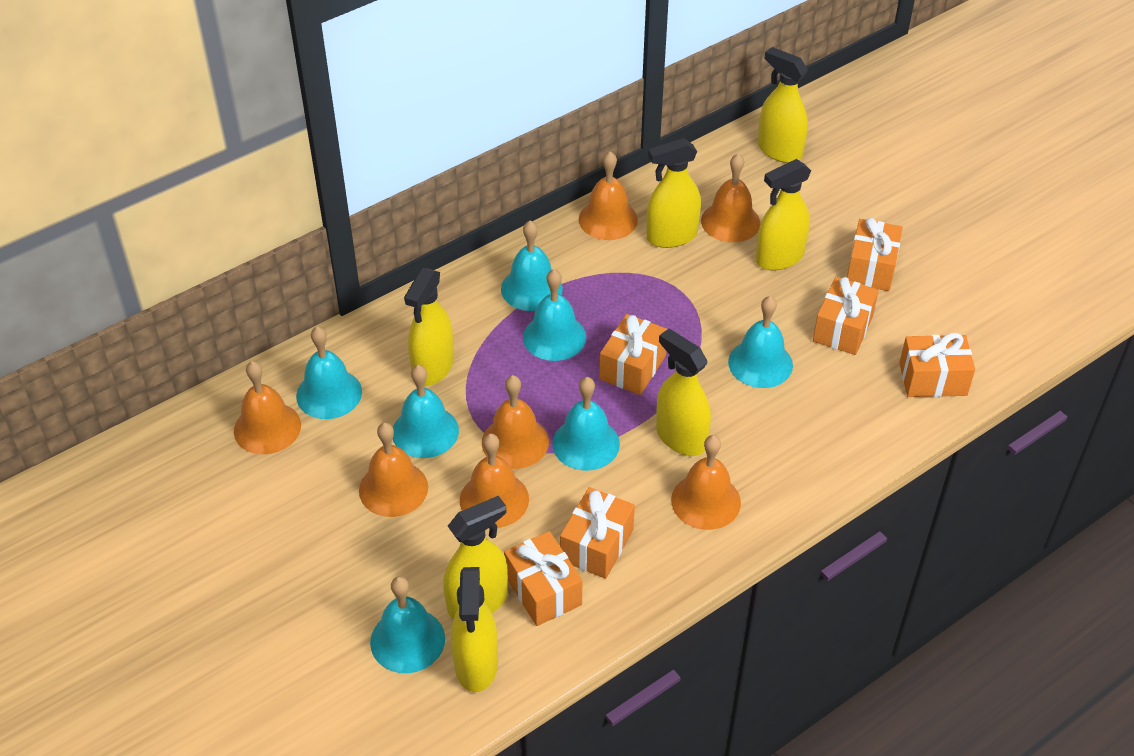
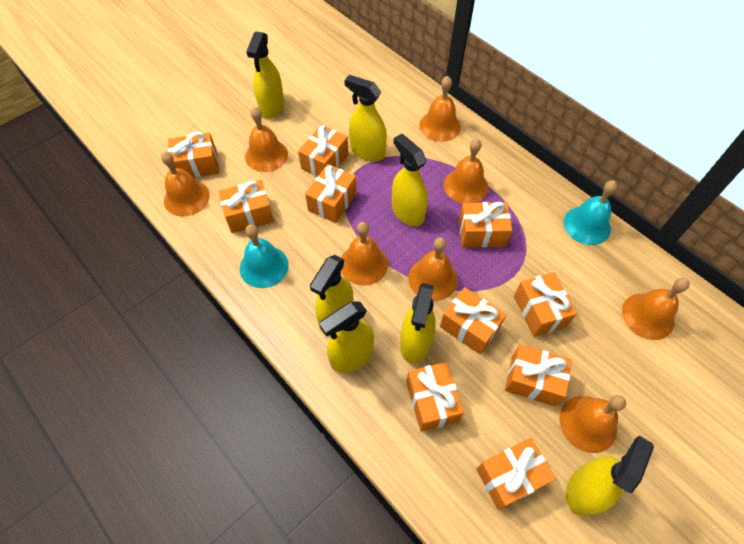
orange bell: 7 -> 8
orange gift: 6 -> 10
turquoise bell: 7 -> 2

